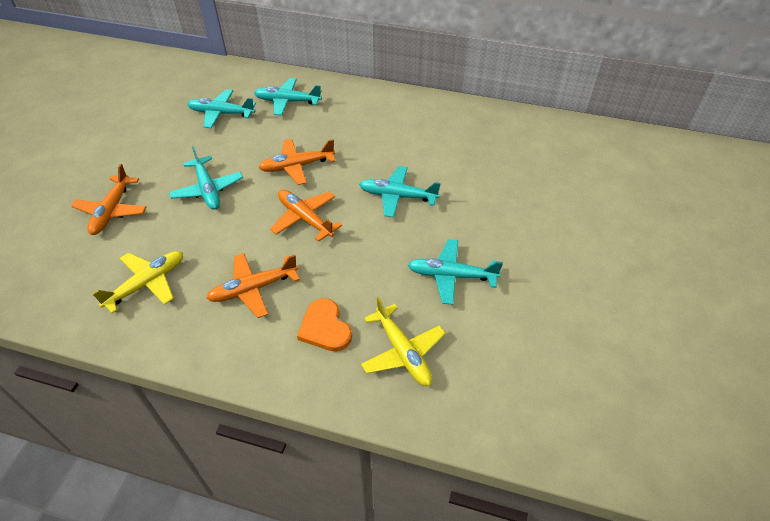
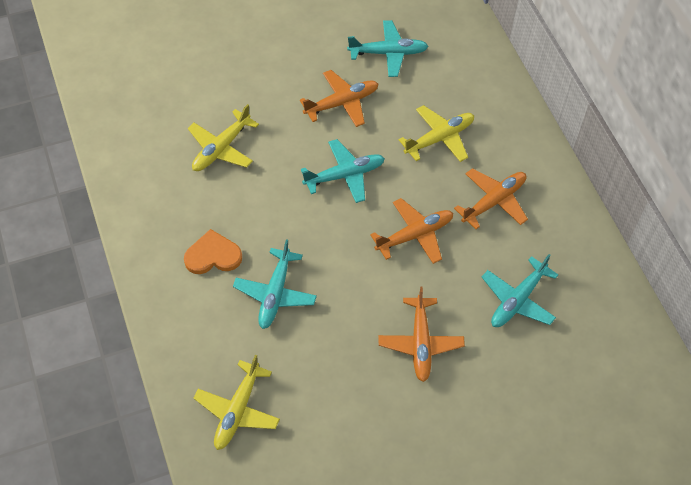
turquoise plane: 5 -> 4
yellow plane: 2 -> 3

